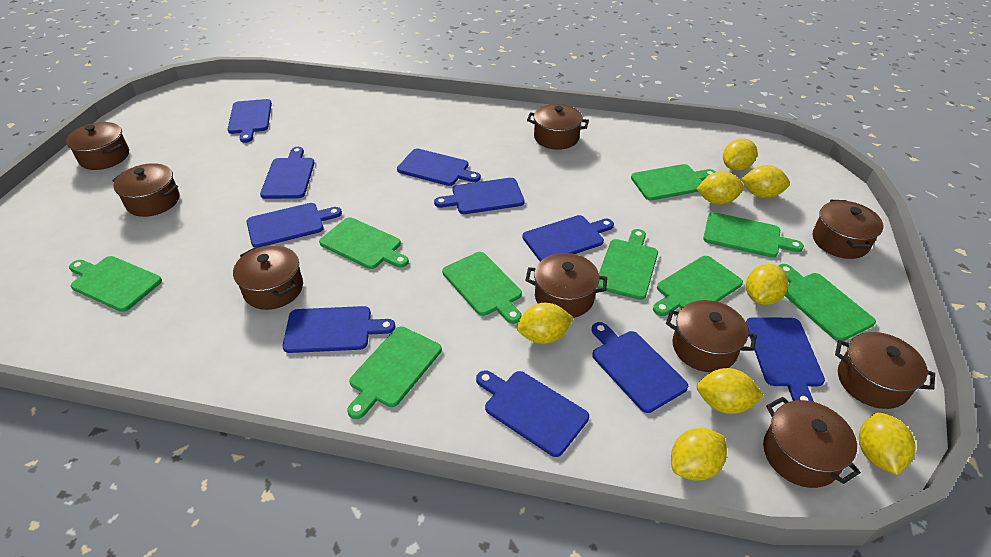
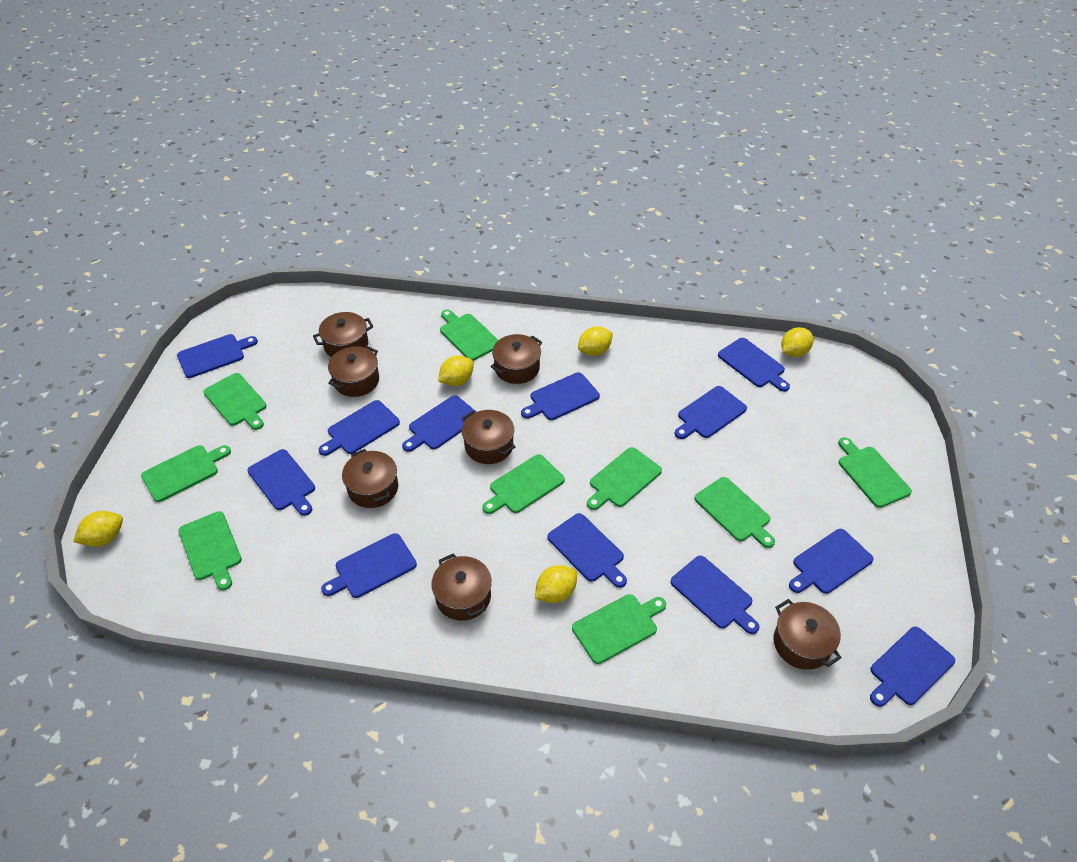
blue cutting board: 10 -> 12
brown pot: 9 -> 7
yellow lemon: 8 -> 5

